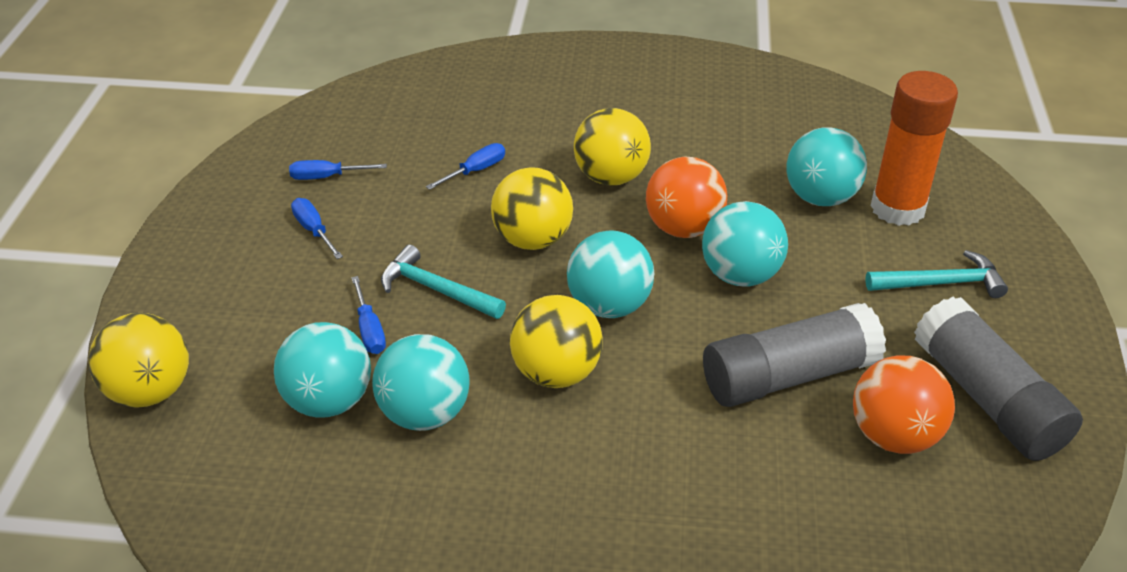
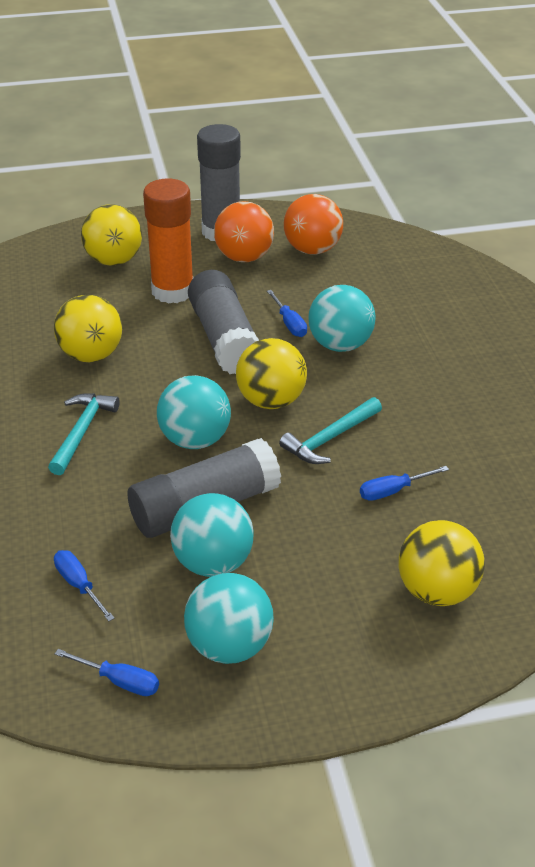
grey glue stick: 2 -> 3
turquoise ball: 5 -> 4

